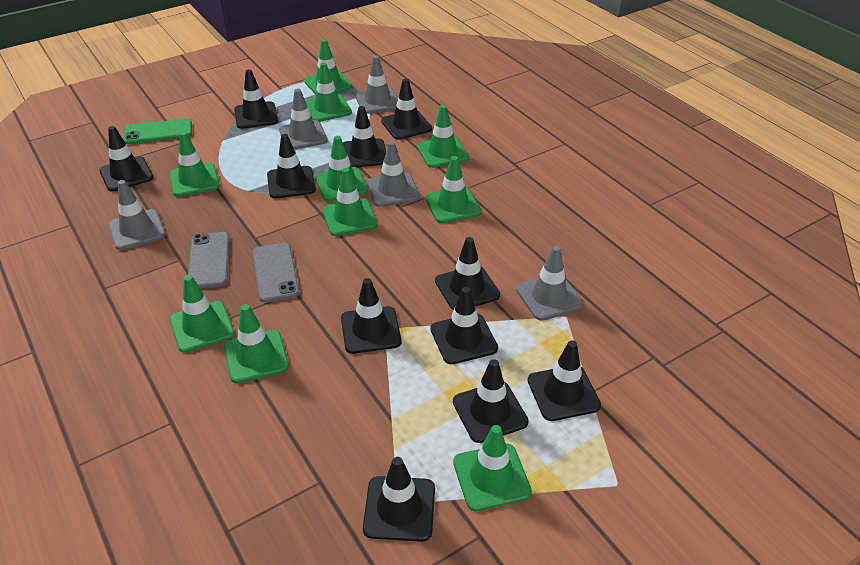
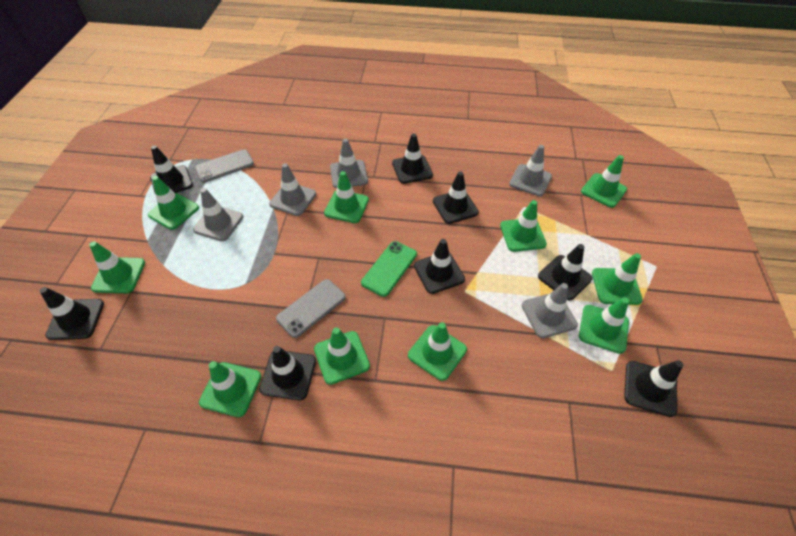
black traffic cone: 11 -> 8

